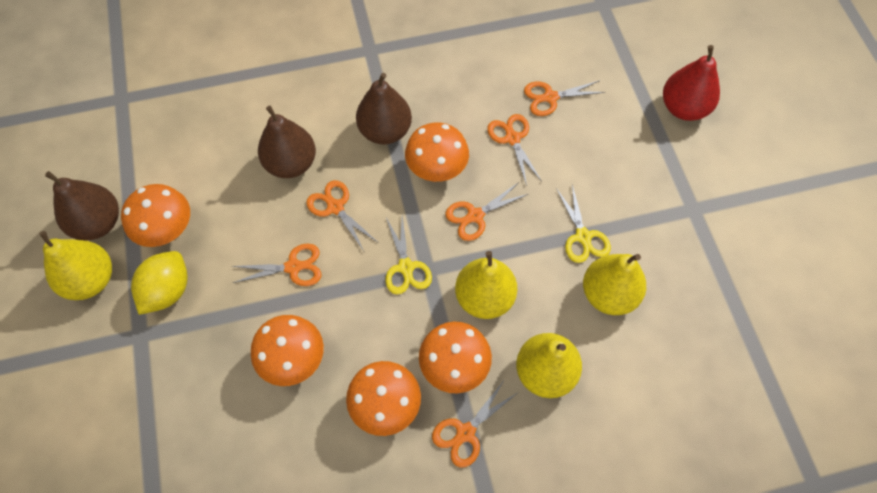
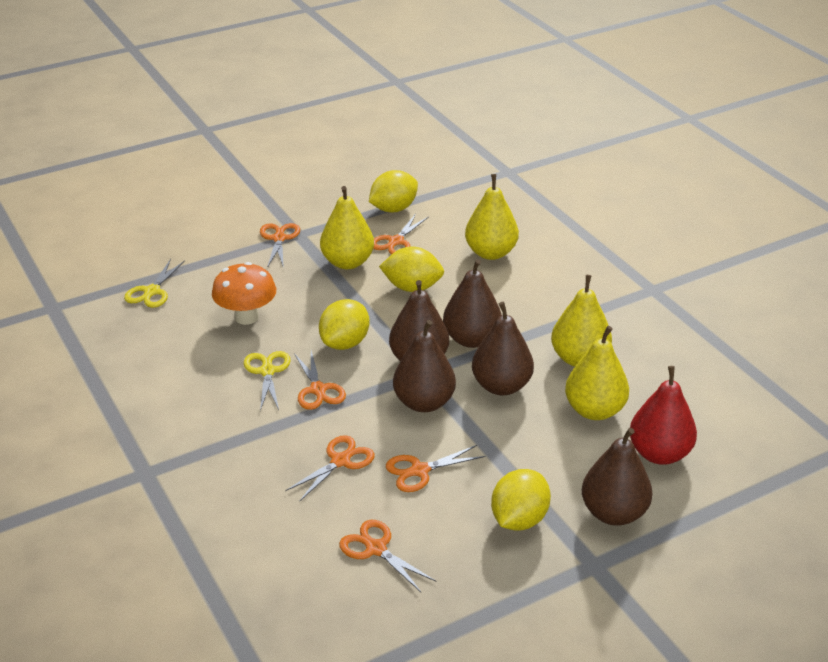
brown pear: 3 -> 5
orange mushroom: 5 -> 1
yellow lemon: 1 -> 4

